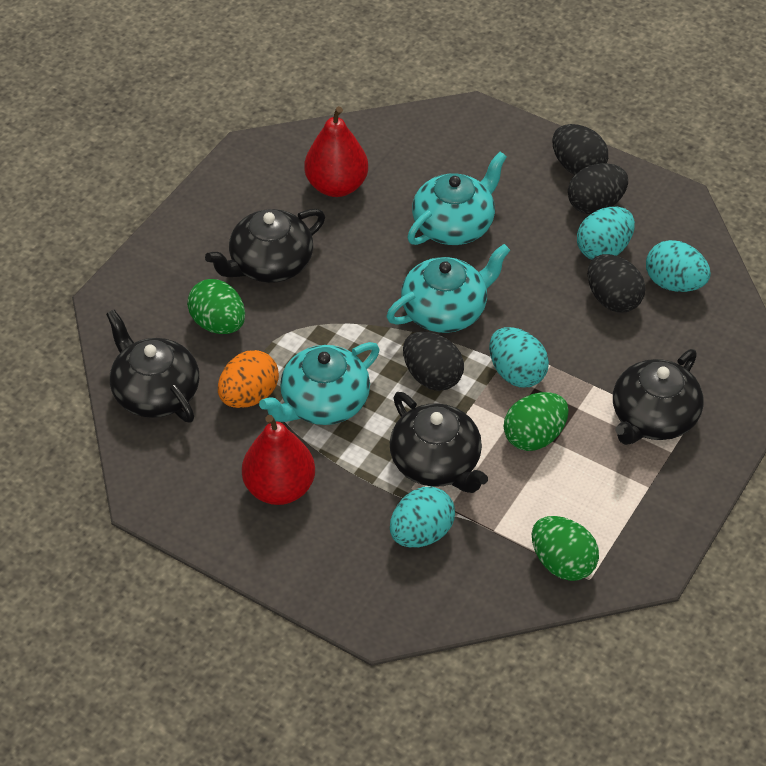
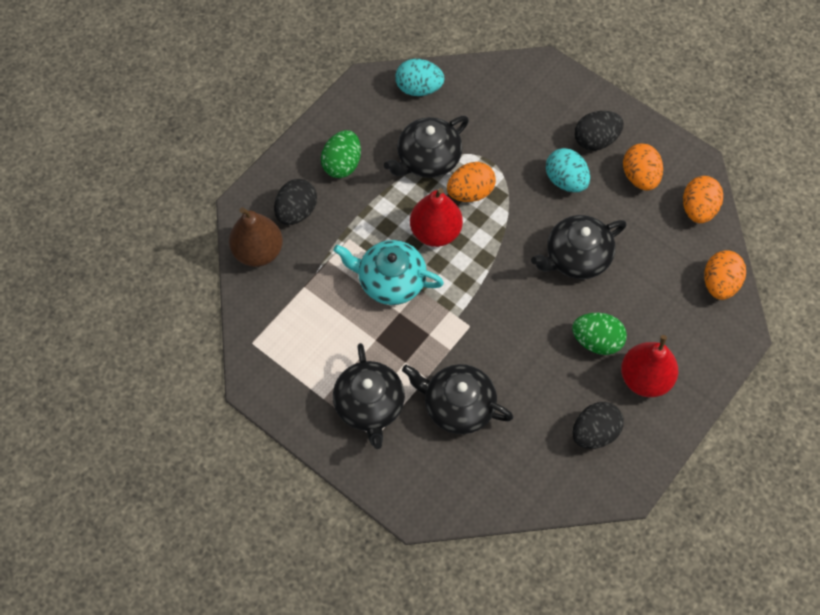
black egg: 4 -> 3
brown pear: 0 -> 1
green egg: 3 -> 2
orange egg: 1 -> 4
turquoise egg: 4 -> 2
turquoise teapot: 3 -> 1

